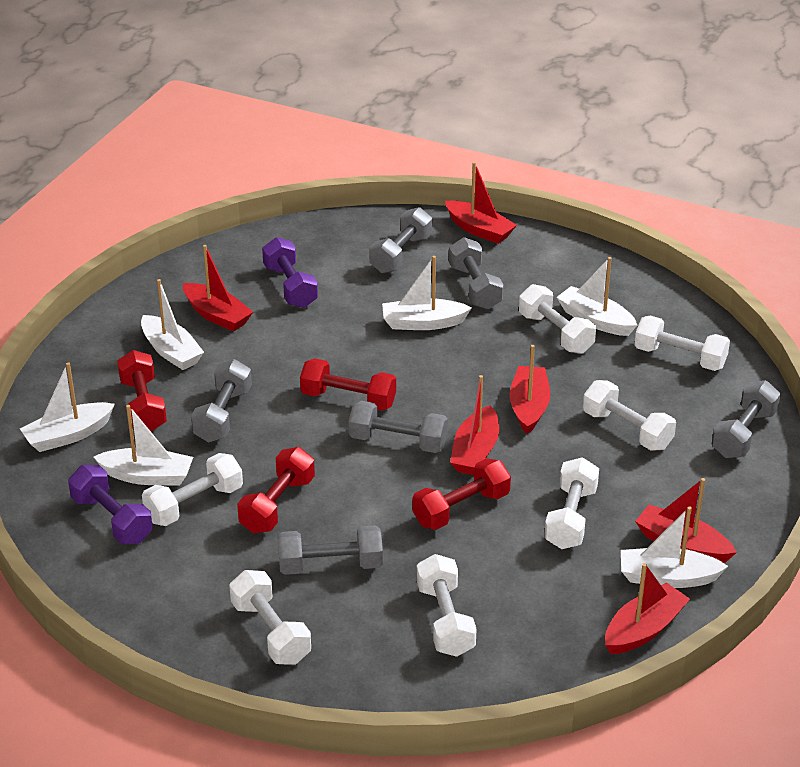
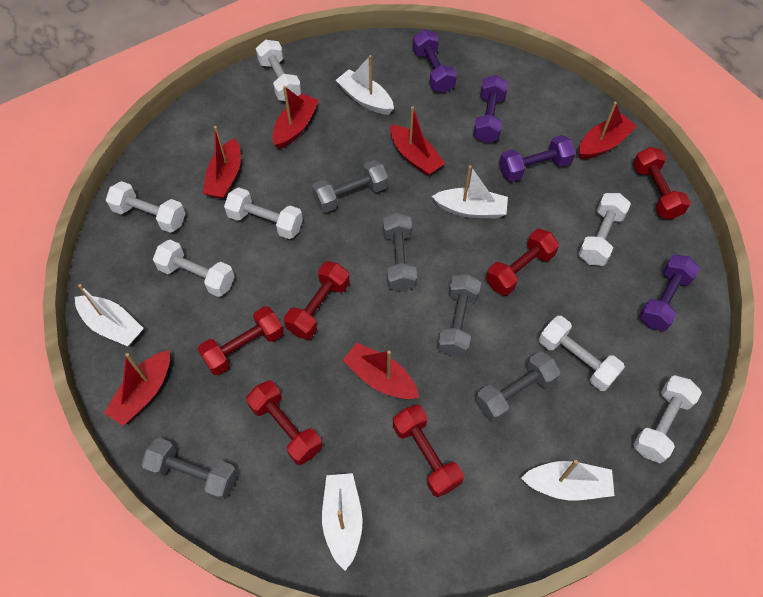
grey dumbbell: 6 -> 5
purple dumbbell: 2 -> 4
red dumbbell: 4 -> 6
white boat: 6 -> 5

